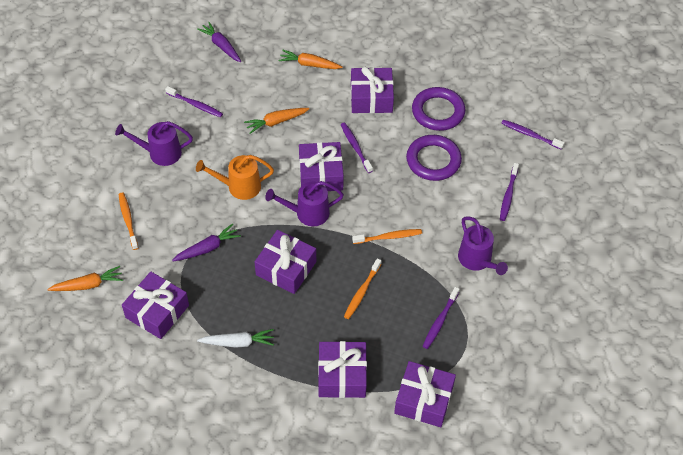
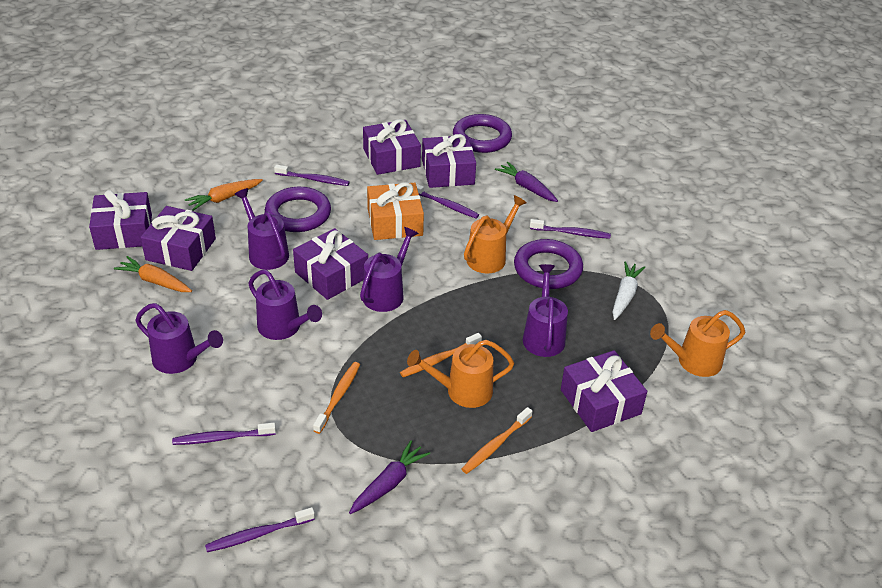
orange carrot: 3 -> 2
orange gift: 0 -> 1
orange watering can: 1 -> 3
purple ring: 2 -> 3
purple watering can: 3 -> 5

